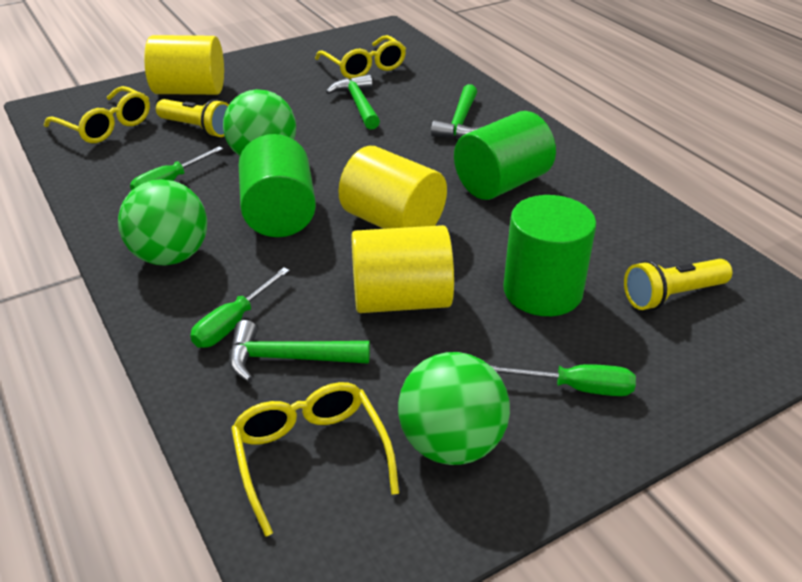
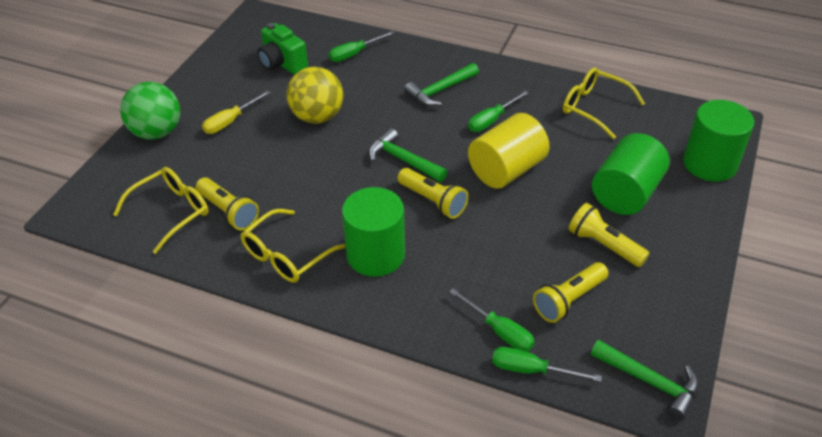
green ball: 3 -> 1
green camera: 0 -> 1
green screwdriver: 3 -> 4
yellow ball: 0 -> 1
yellow cylinder: 3 -> 1
yellow flashlight: 2 -> 4
yellow screwdriver: 0 -> 1

